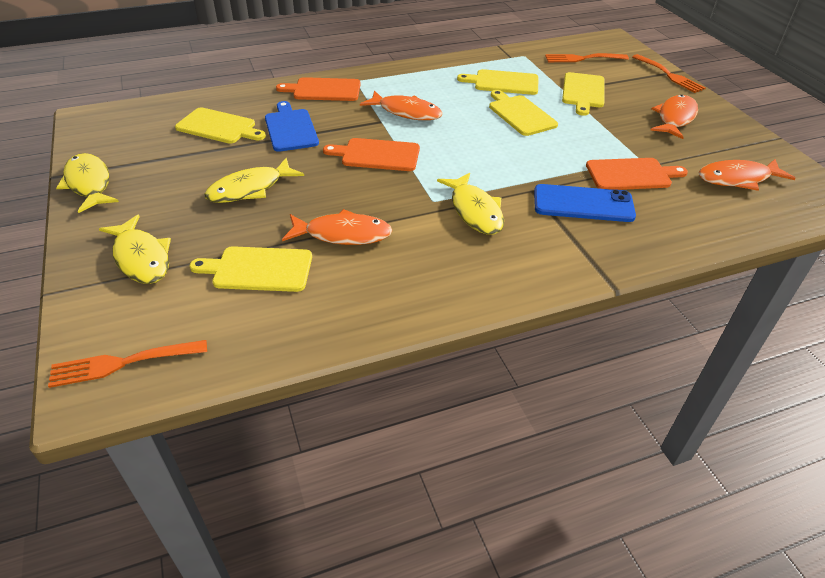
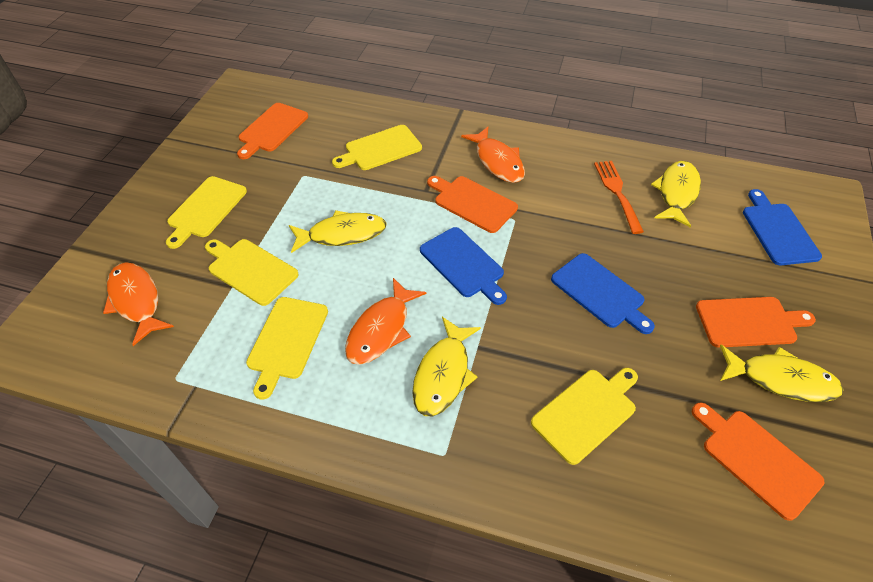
blue cutting board: 1 -> 3
blue phone: 1 -> 0
orange cutting board: 3 -> 4
orange fish: 4 -> 3
orange fork: 3 -> 1

